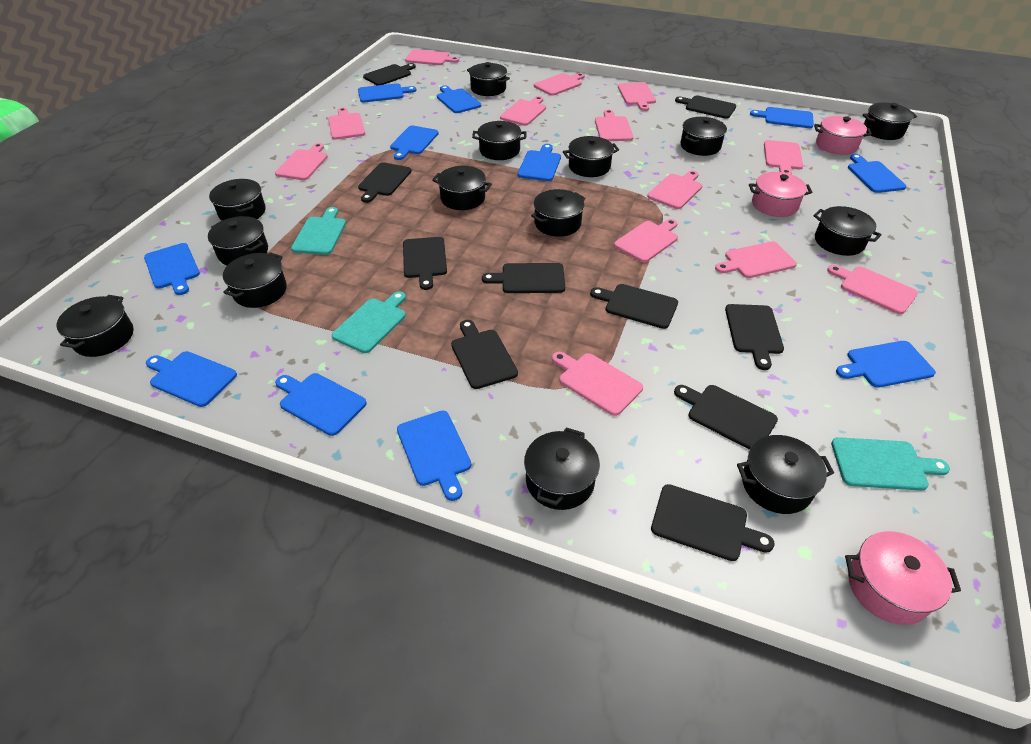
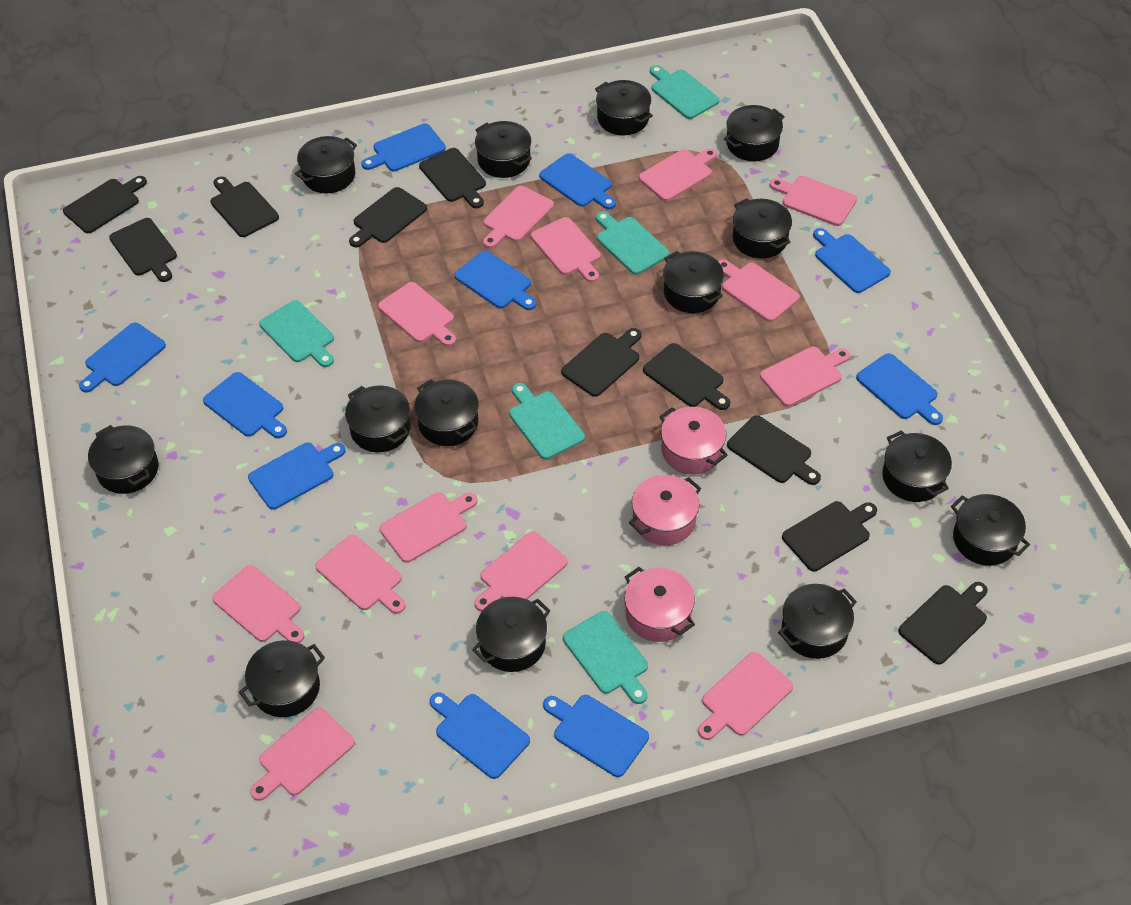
blue cutting board: 11 -> 10
turquoise cutting board: 3 -> 5

